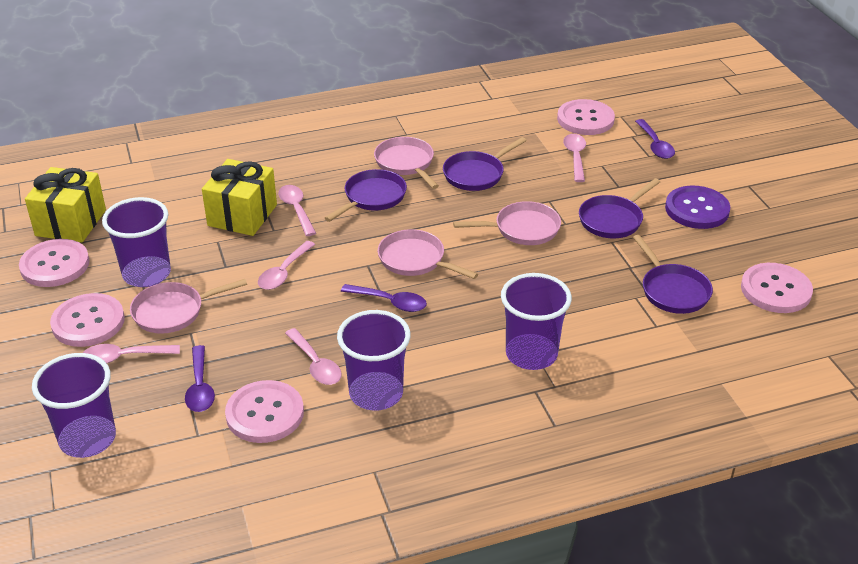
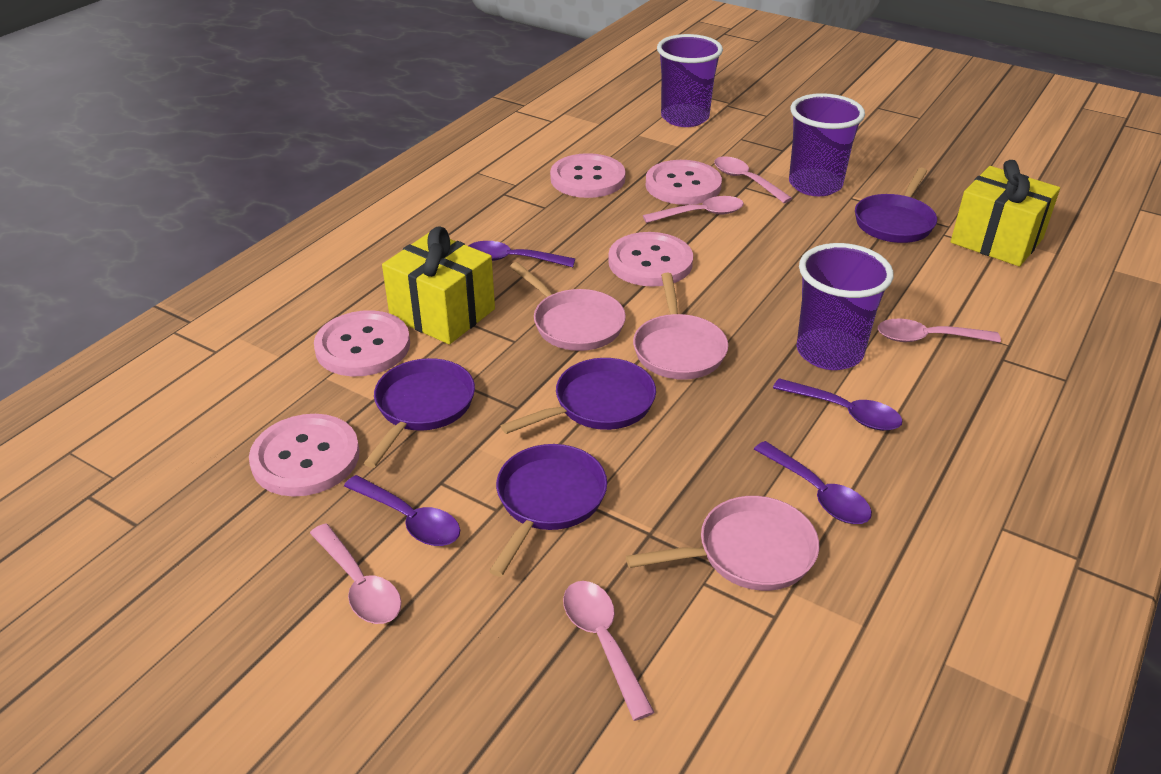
pink pan: 4 -> 3
purple button: 1 -> 0
purple cup: 4 -> 3
purple spoon: 3 -> 4

